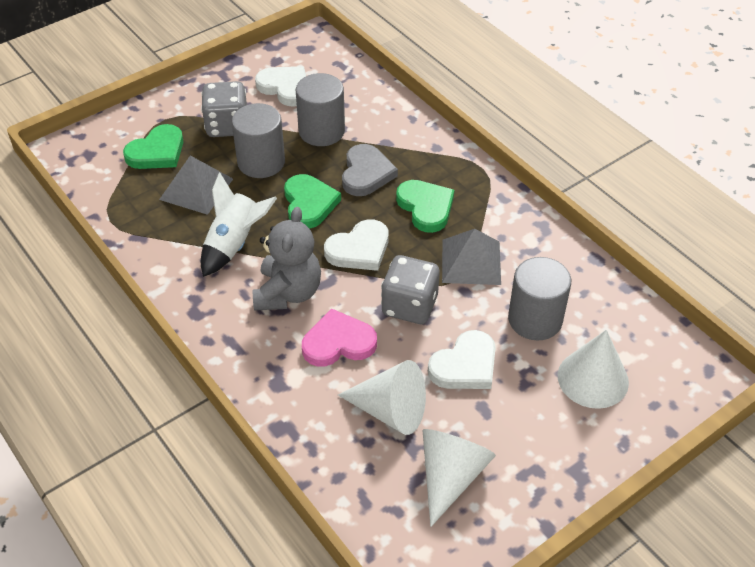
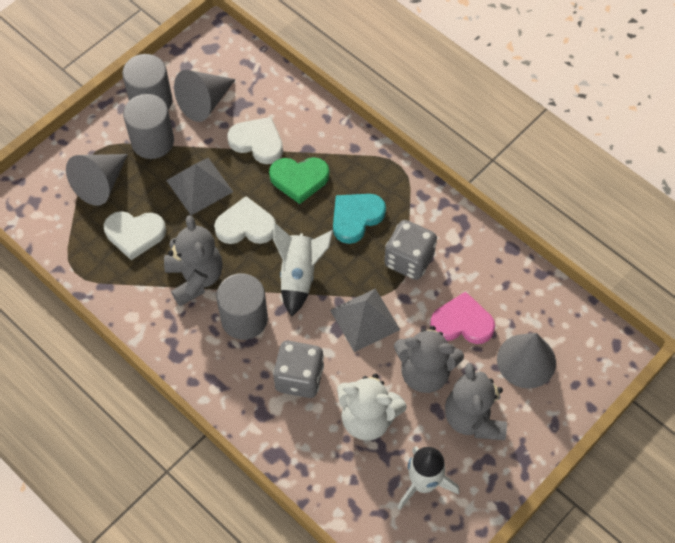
green heart: 3 -> 1
grey cone: 0 -> 3
grey heart: 1 -> 0
grey teddy bear: 1 -> 3
turquoise heart: 0 -> 1
white cone: 3 -> 0
white rocket: 1 -> 2
white teddy bear: 0 -> 1

